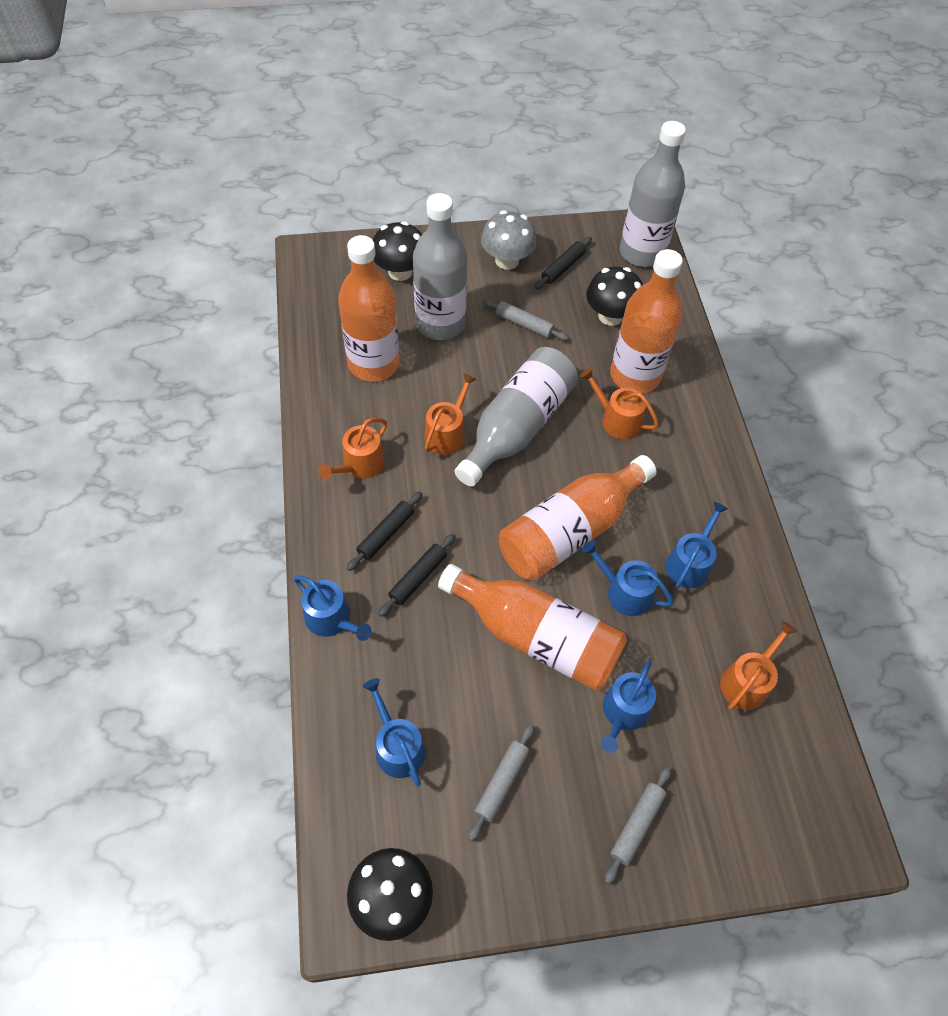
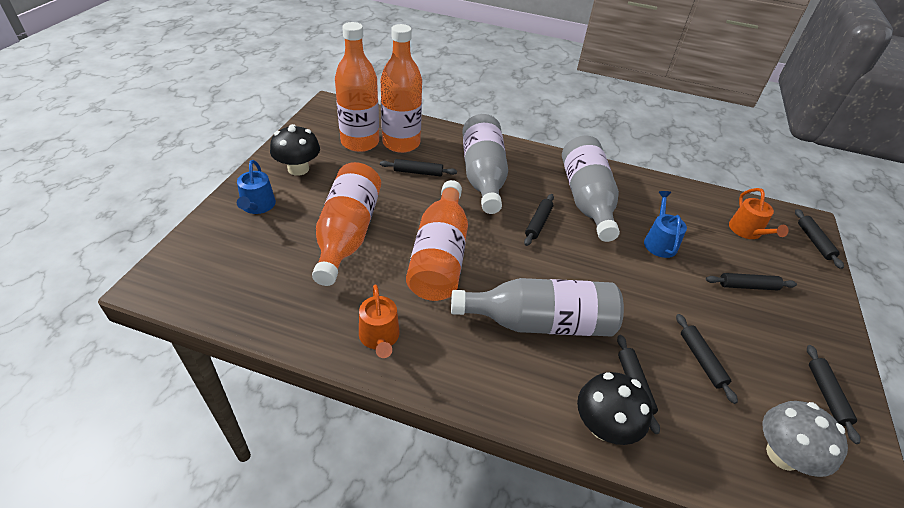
black mushroom: 3 -> 2
black rolling pin: 3 -> 7
blue watering can: 5 -> 2
grey rolling pin: 3 -> 0
orange watering can: 4 -> 2

